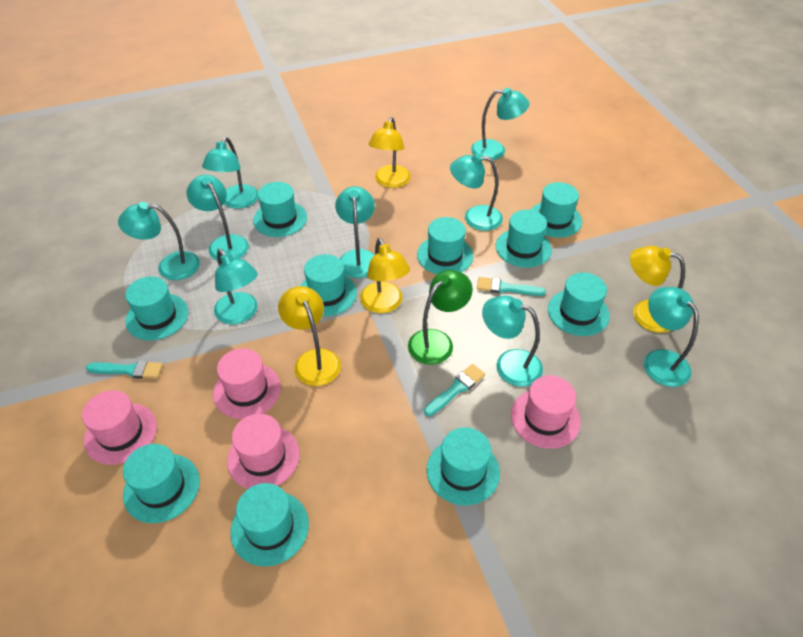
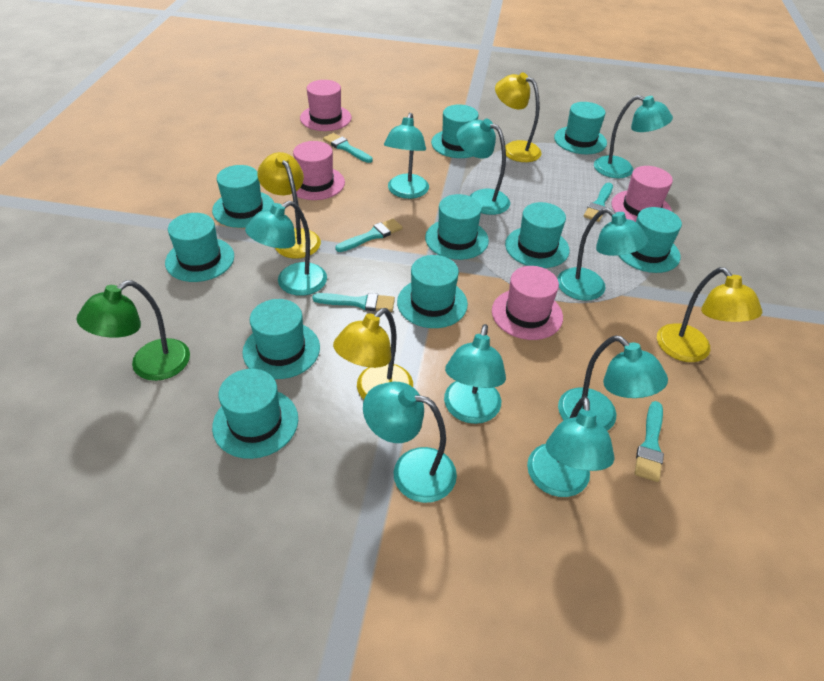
turquoise brush: 3 -> 5

